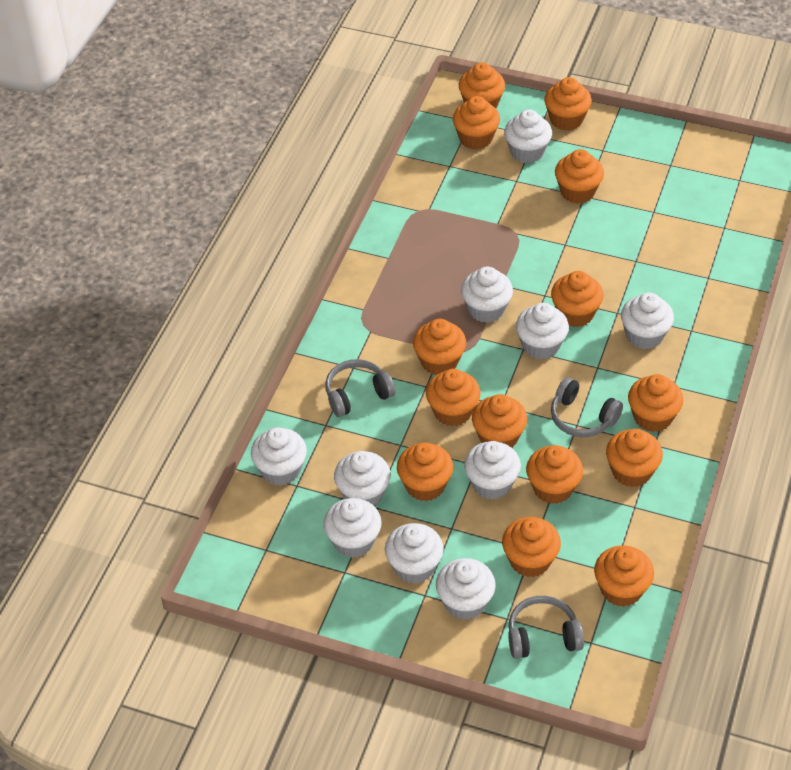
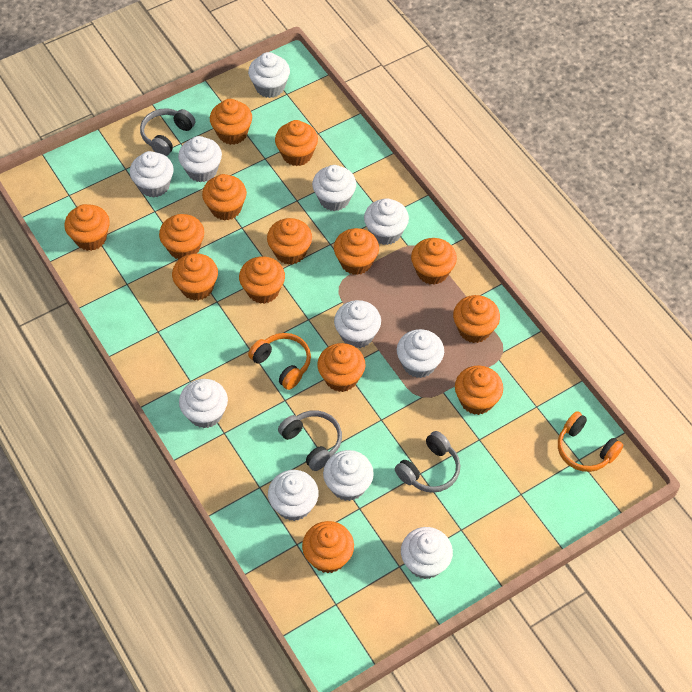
orange headphones: 0 -> 2
white cupcake: 10 -> 11

